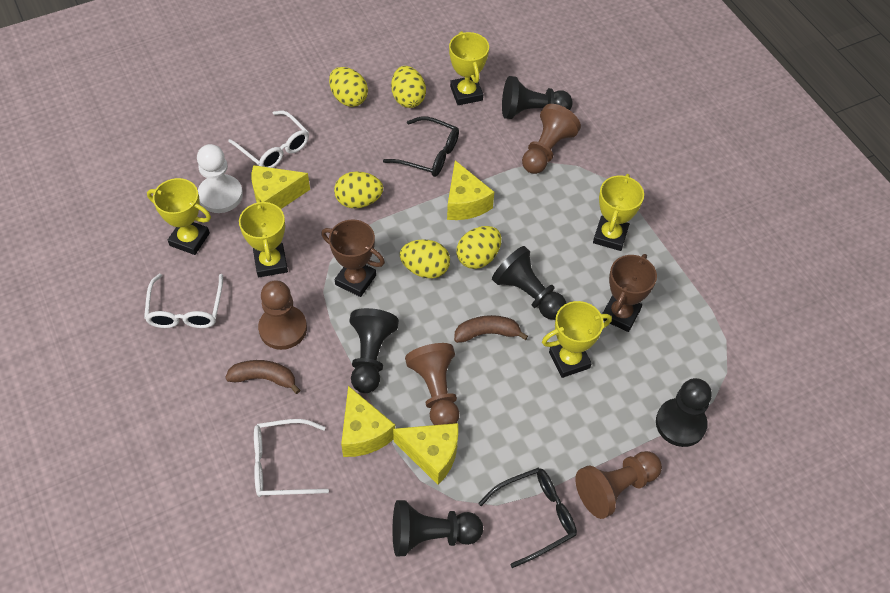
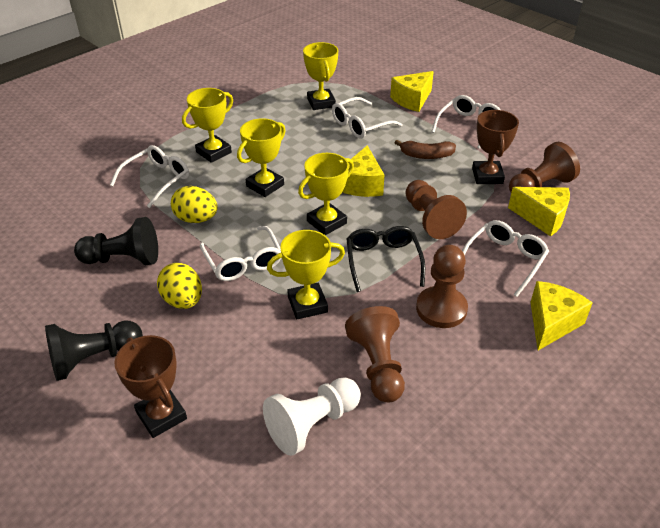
black glasses: 2 -> 1
black pawn: 5 -> 2
brown banana: 2 -> 1
white glasses: 3 -> 5
yellow egg: 5 -> 2

